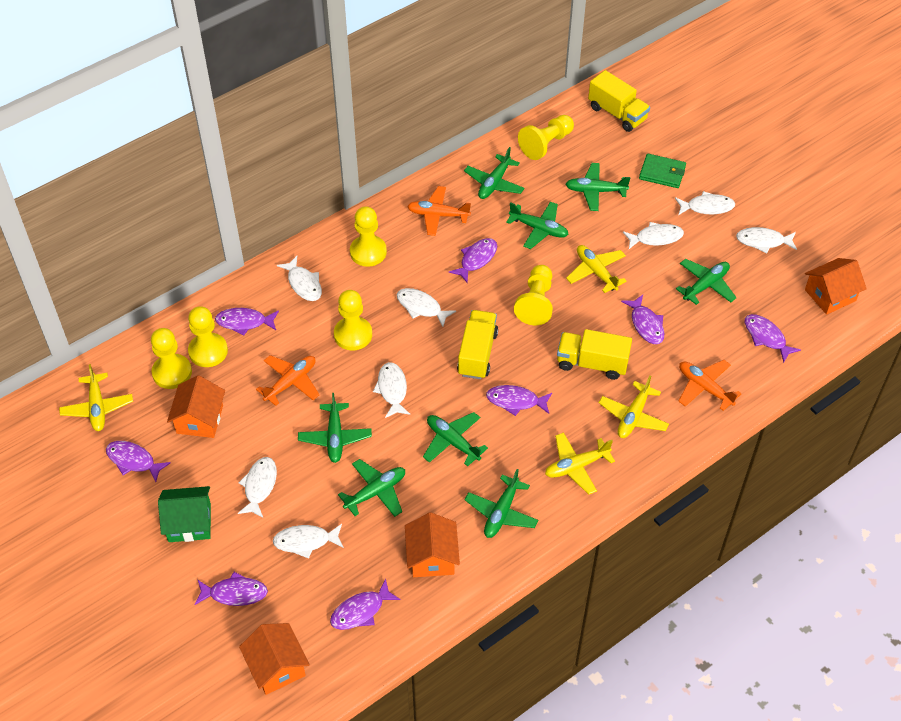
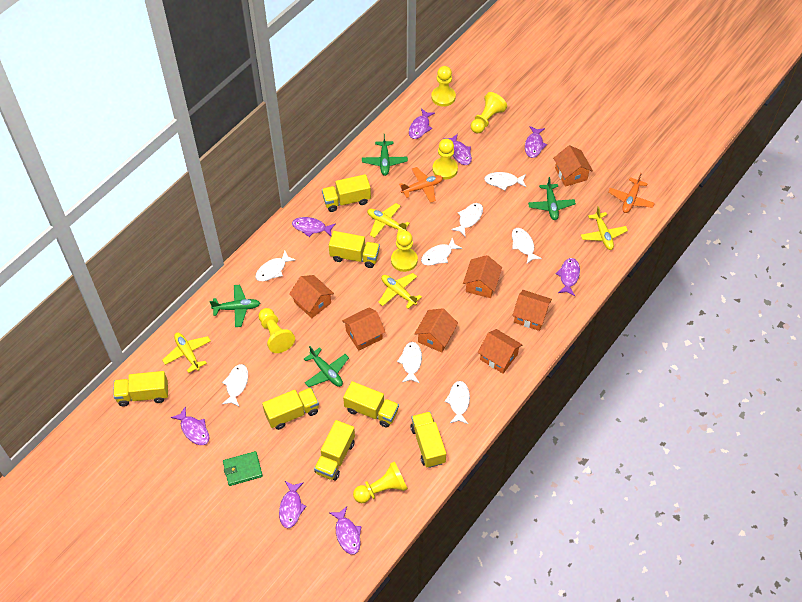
green house: 1 -> 0
green plane: 8 -> 4
orange house: 4 -> 7
orange plane: 3 -> 2
yellow truck: 3 -> 7

